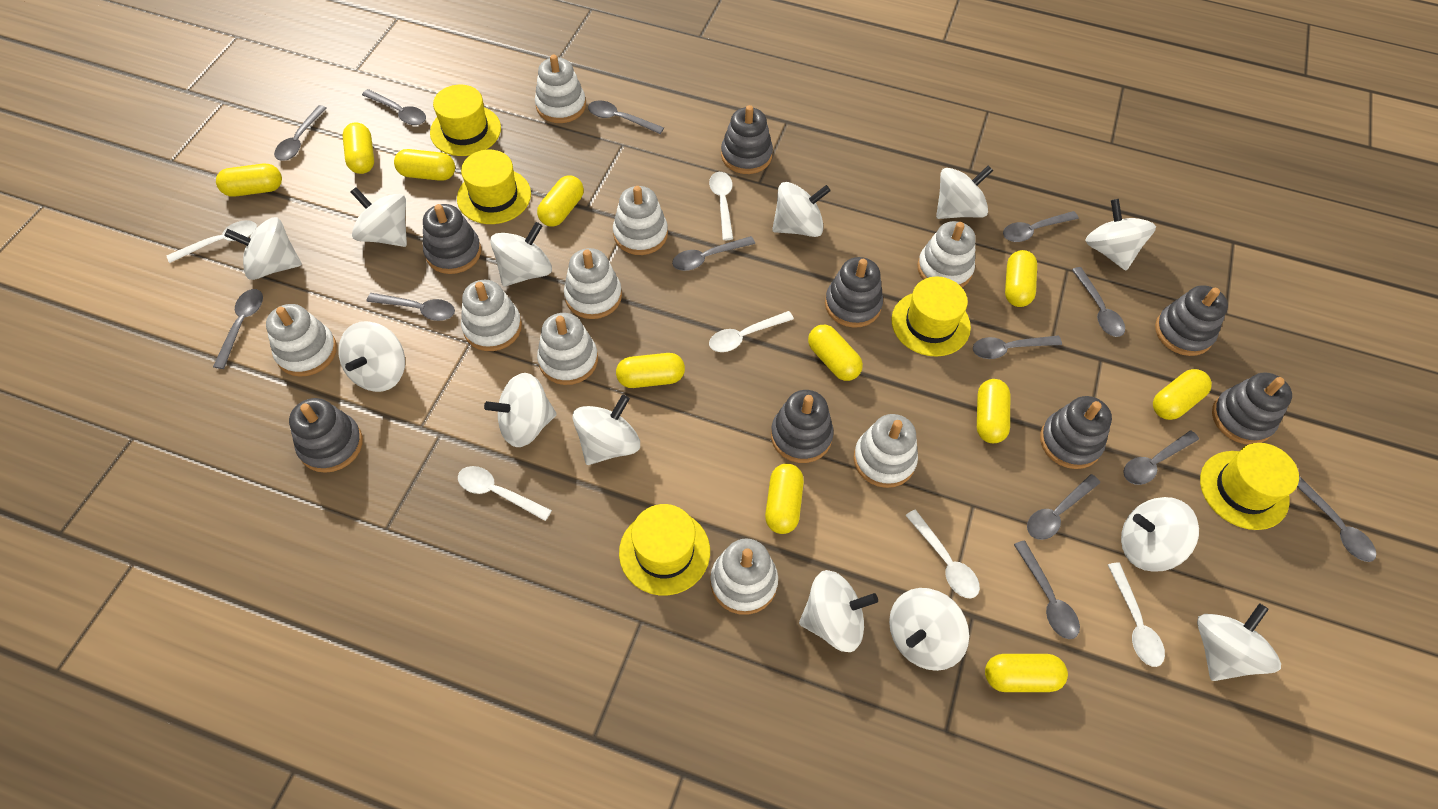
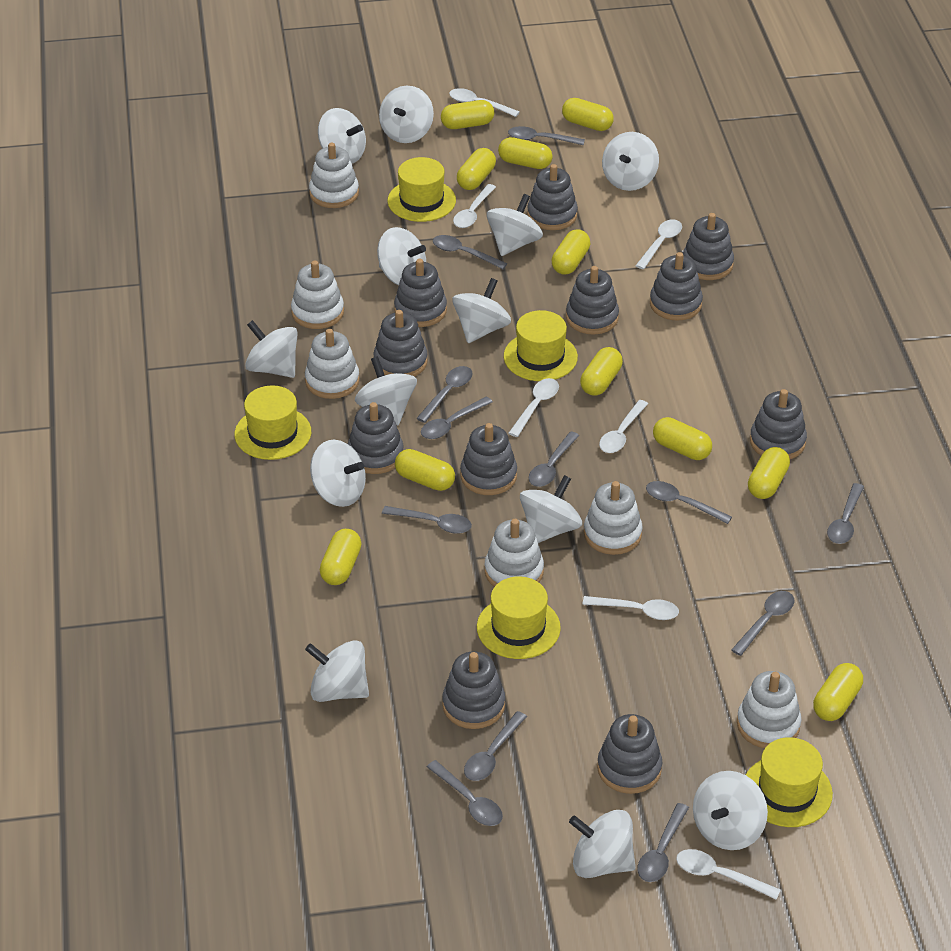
grey spoon: 13 -> 12
grey stacking toy: 8 -> 11
white spoon: 6 -> 7
white stacking toy: 9 -> 6

